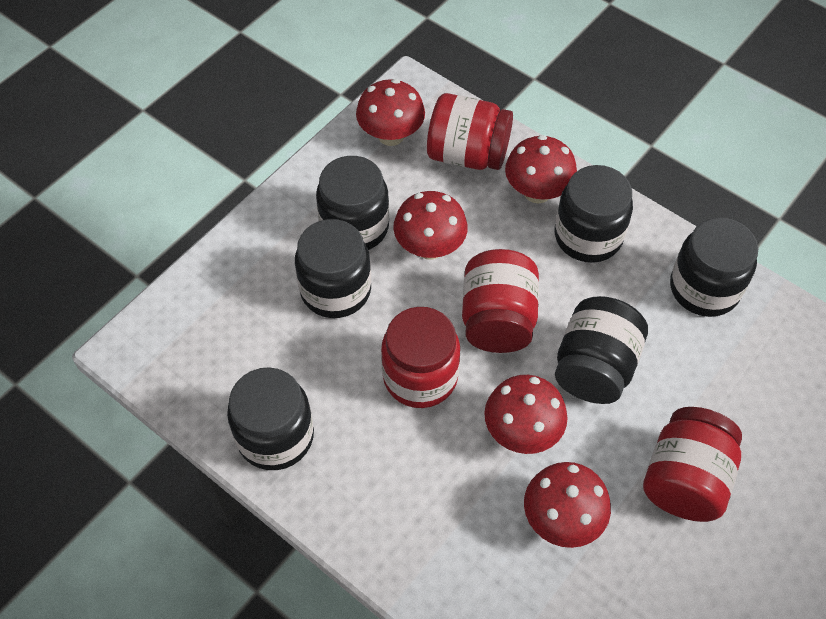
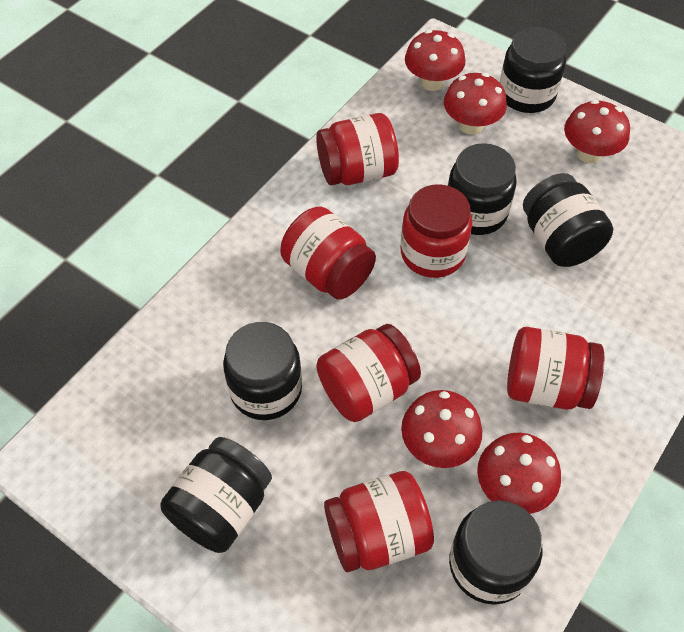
red jar: 4 -> 6

